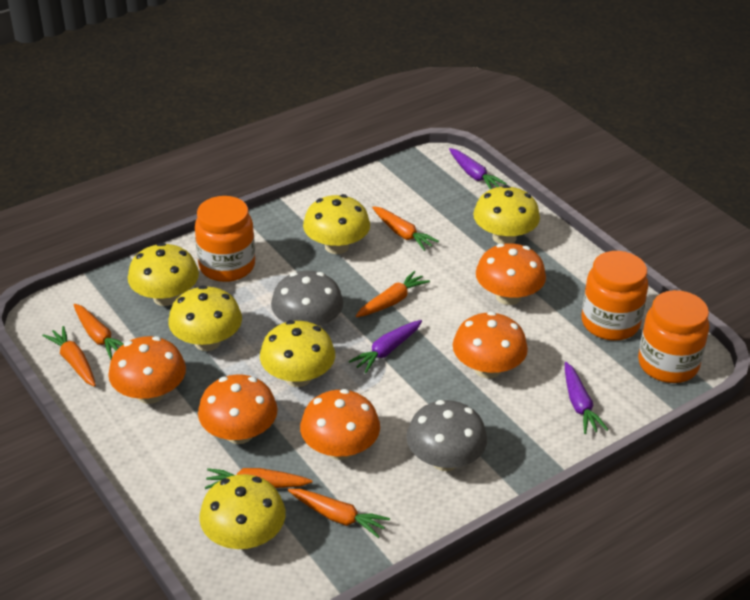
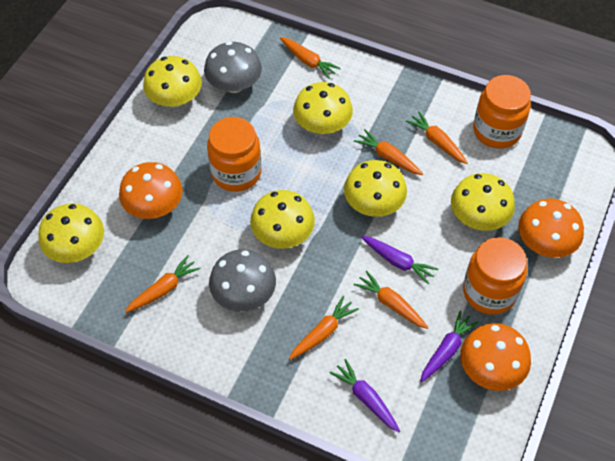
orange mushroom: 5 -> 3

